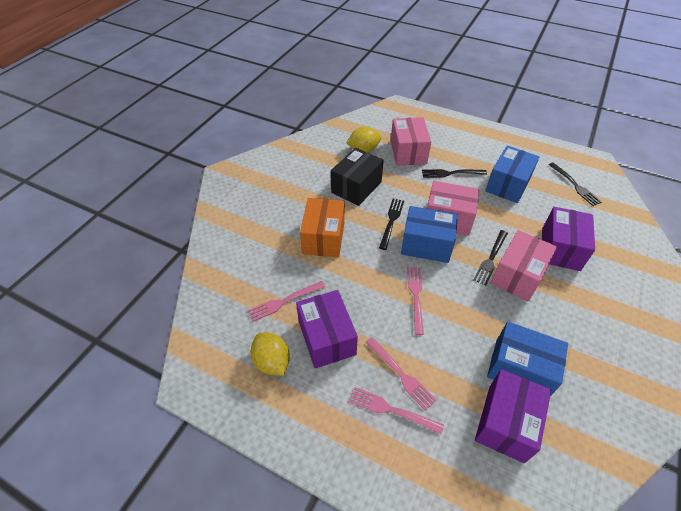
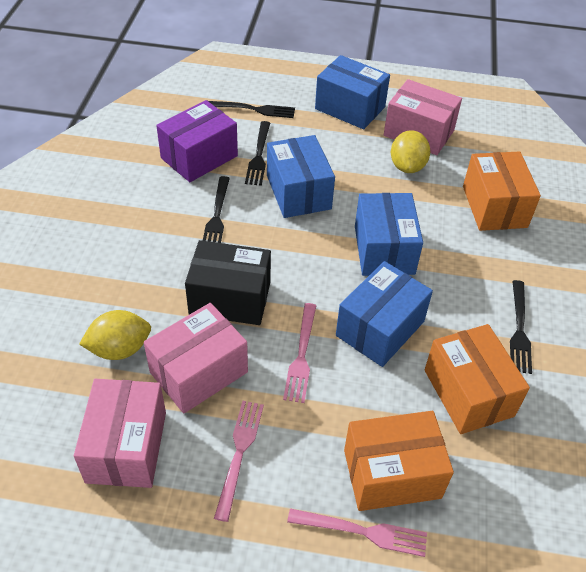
blue box: 3 -> 4
orange box: 1 -> 3
pink fork: 4 -> 3
purple box: 3 -> 1

